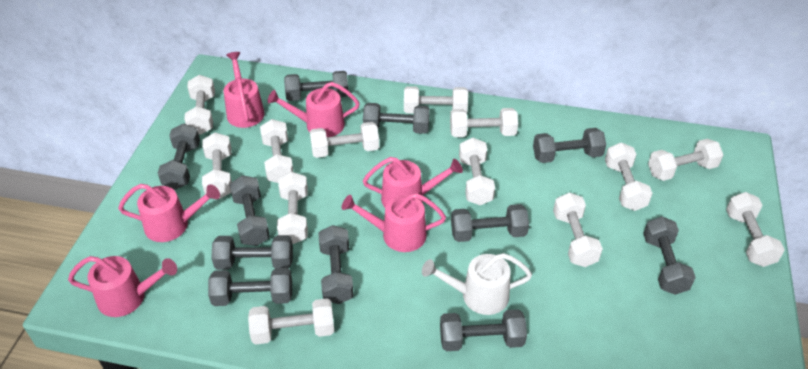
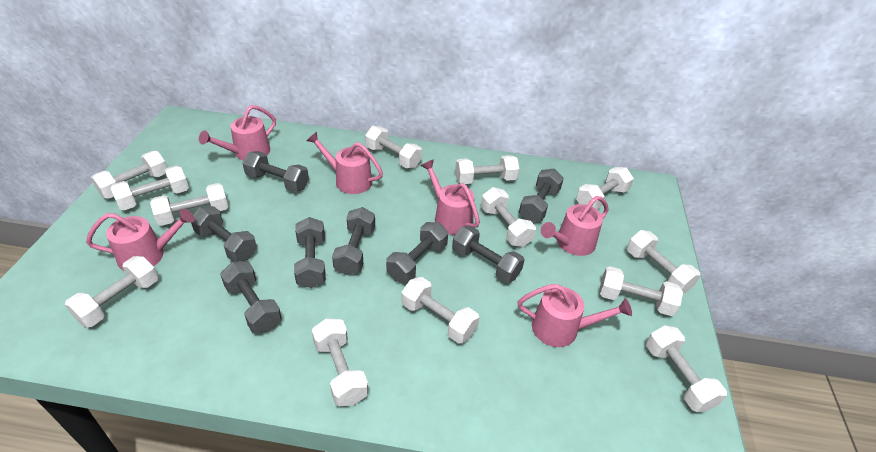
grey dumbbell: 11 -> 8
white watering can: 1 -> 0

